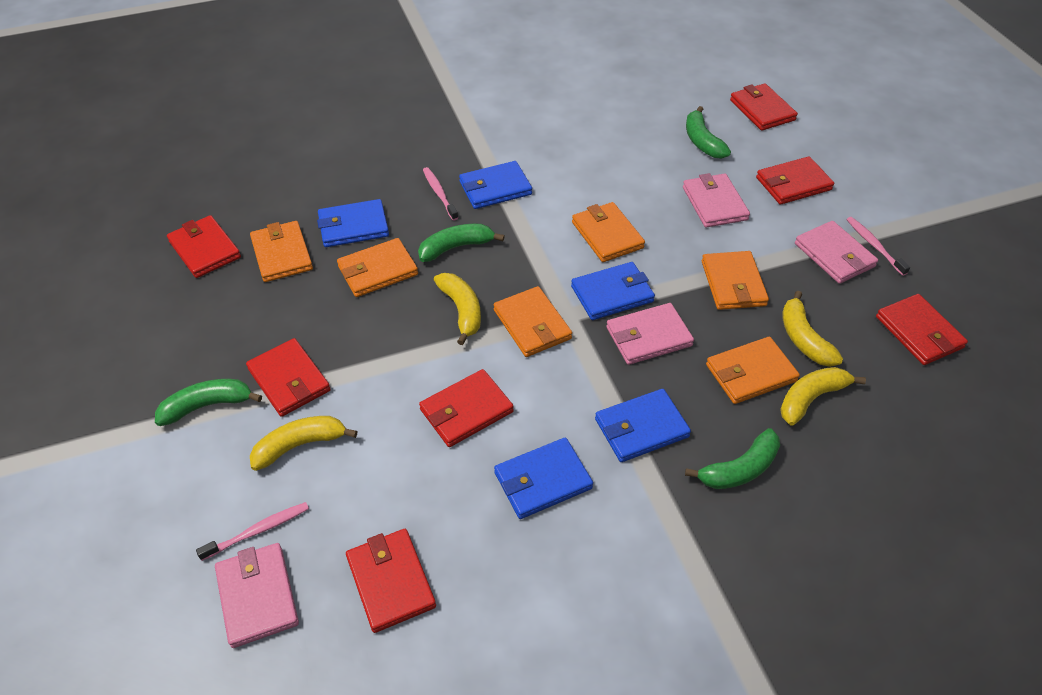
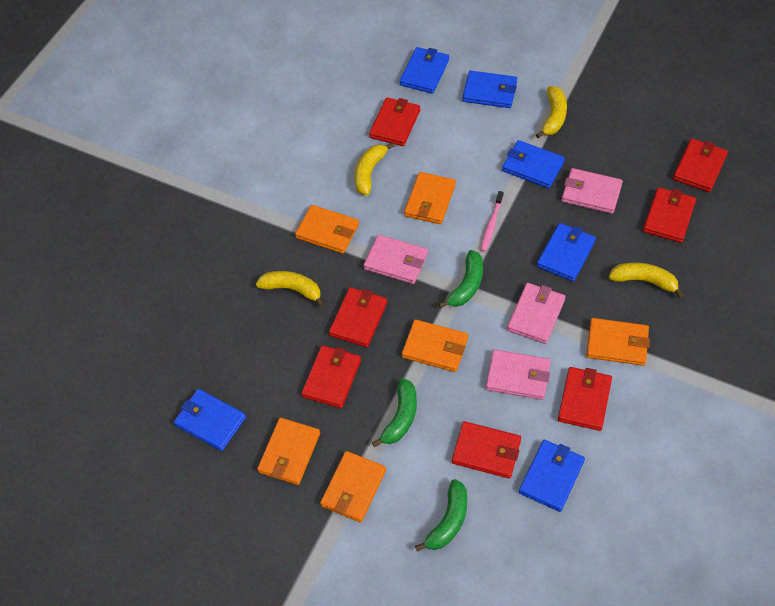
blue wallet: 5 -> 6
green banana: 4 -> 3
pink toothbrush: 3 -> 1

